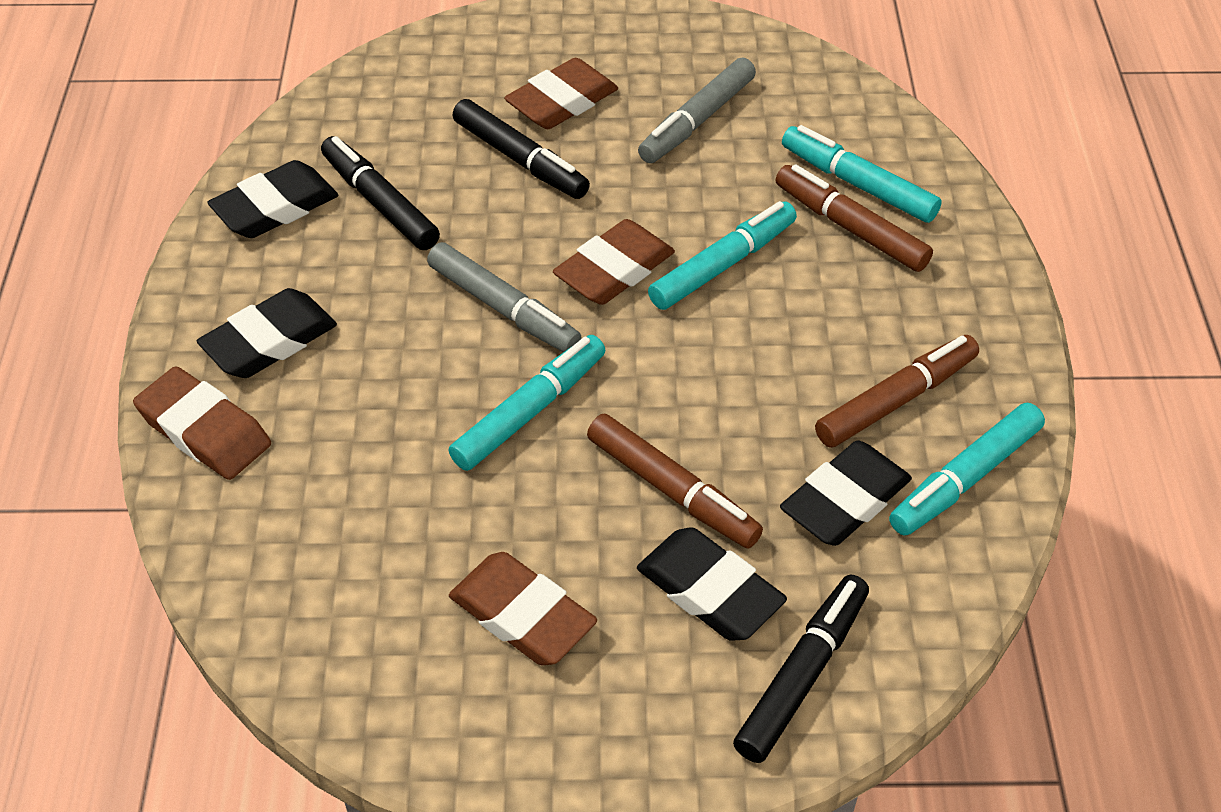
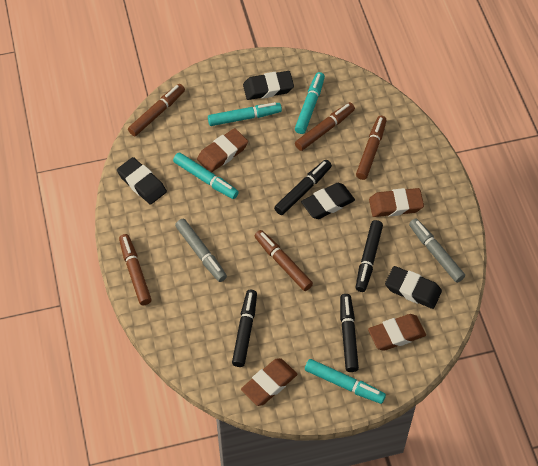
black marker: 3 -> 4
brown marker: 3 -> 5

